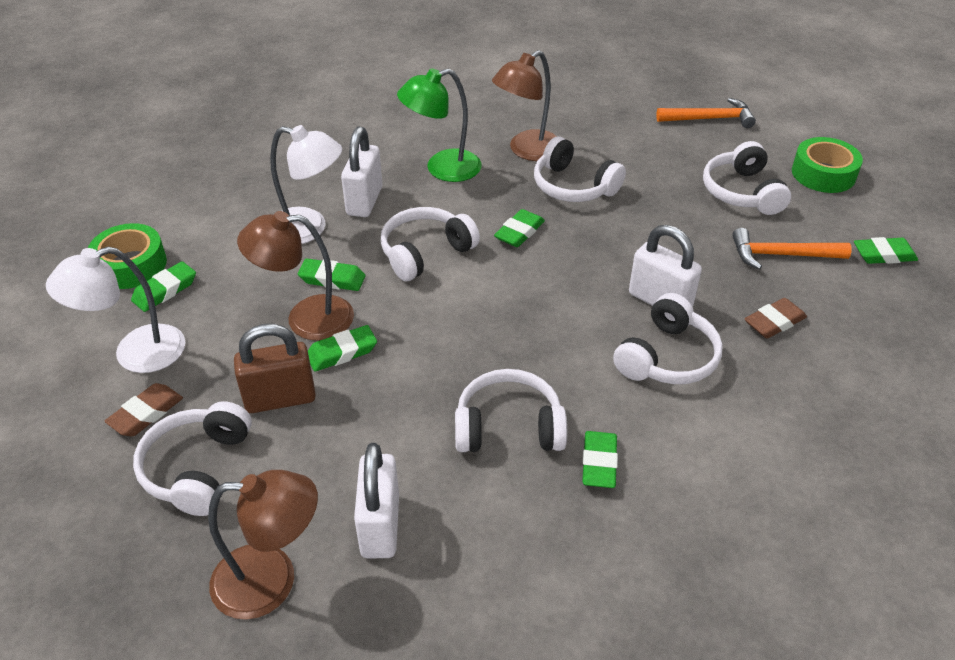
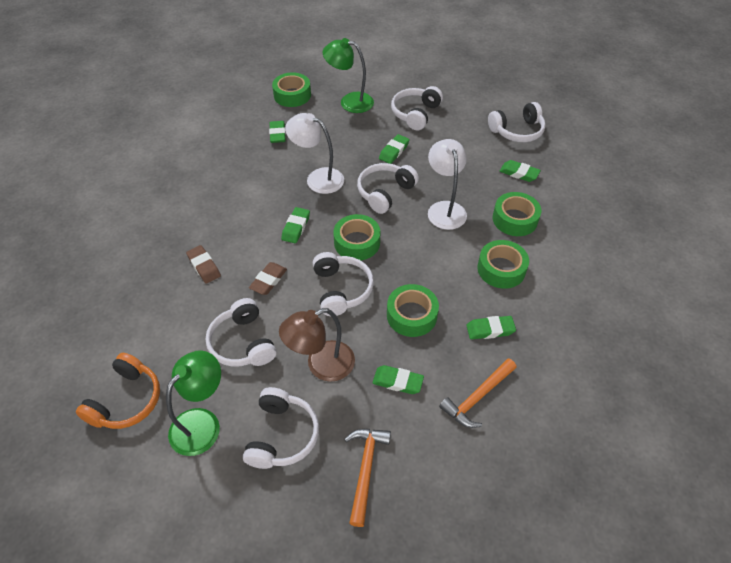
brown lamp: 3 -> 1
brown padlock: 1 -> 0
green lamp: 1 -> 2
green tape: 2 -> 5
orange headphones: 0 -> 1
white padlock: 3 -> 0

